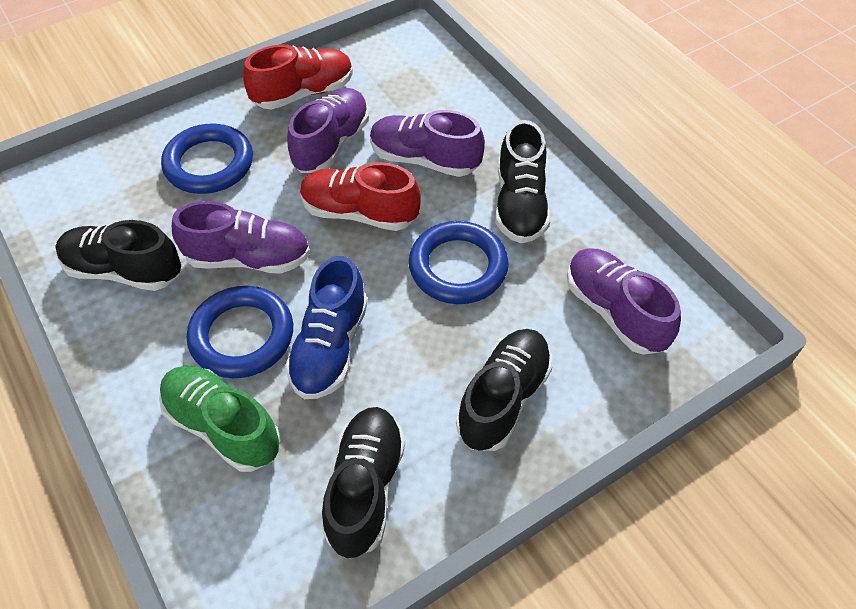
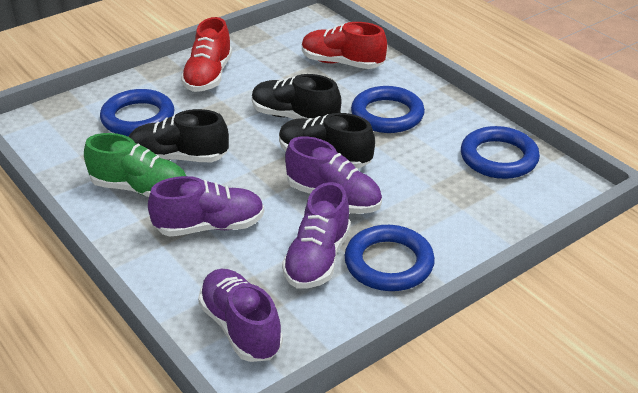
black shoe: 4 -> 3
blue ring: 3 -> 4
blue shoe: 1 -> 0

